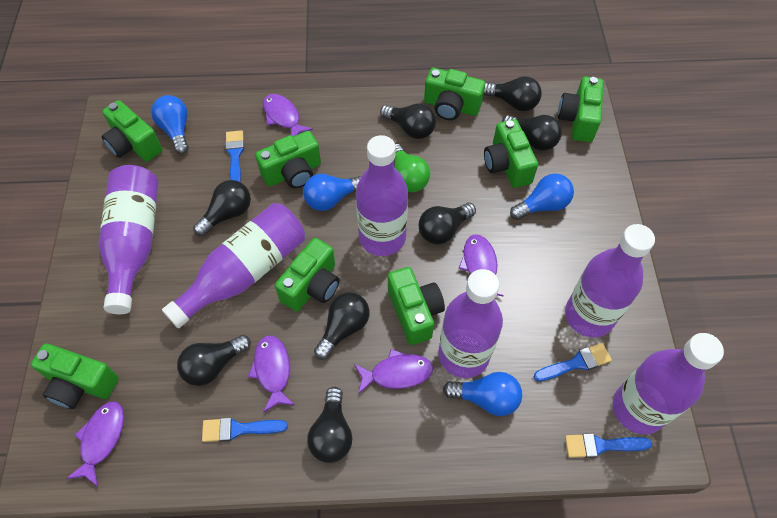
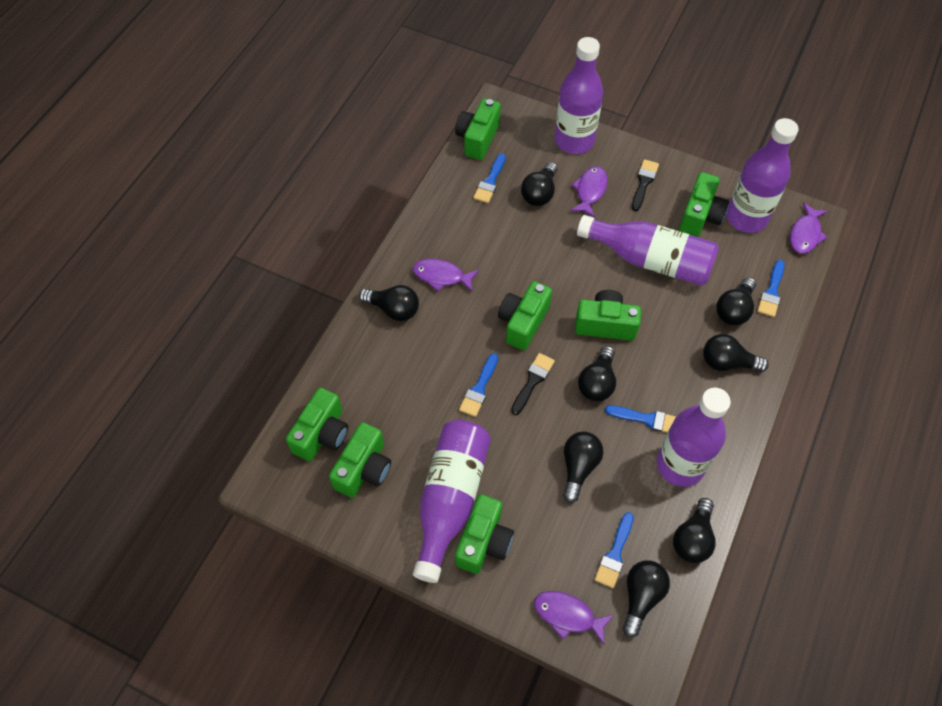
black brush: 0 -> 2
blue brush: 4 -> 5
blue light bulb: 4 -> 0
green camera: 8 -> 7
green light bulb: 1 -> 0
purple bottle: 6 -> 5
purple fish: 5 -> 4

